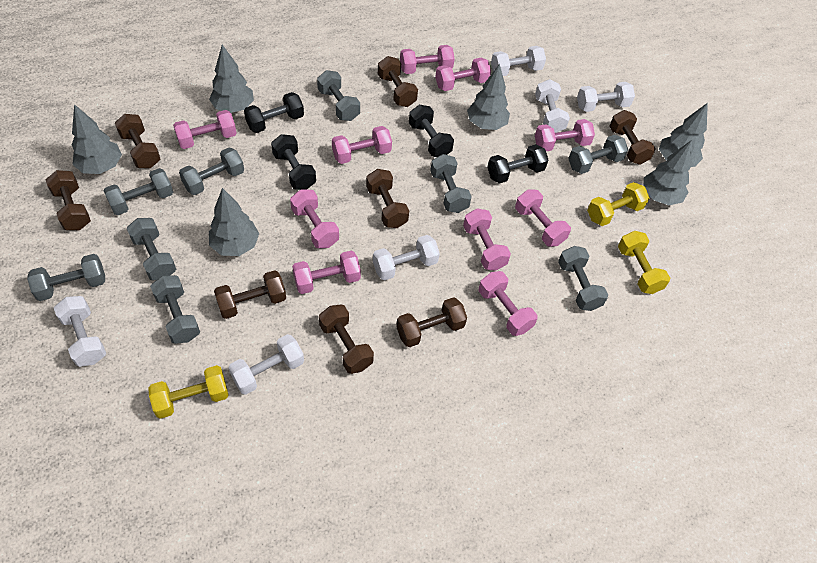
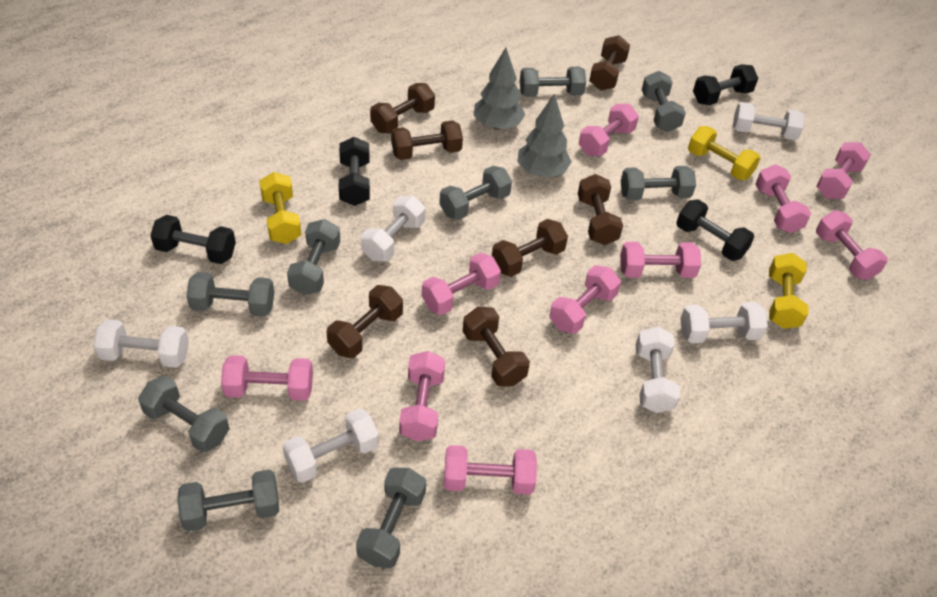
brown dumbbell: 8 -> 7
grey tree: 6 -> 2

